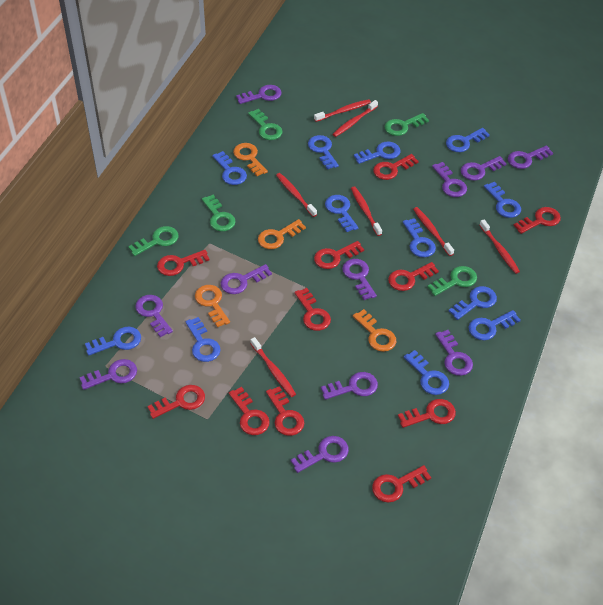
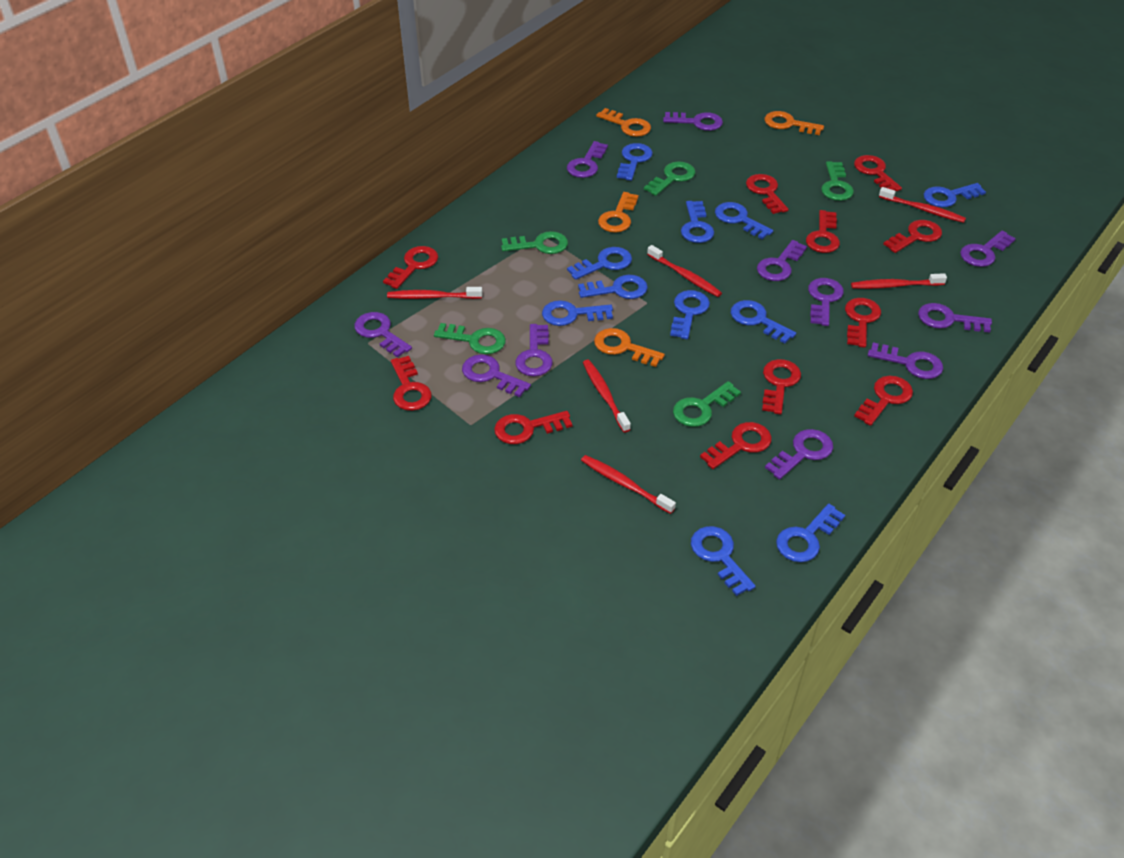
blue key: 12 -> 11
red toothbrush: 7 -> 6

